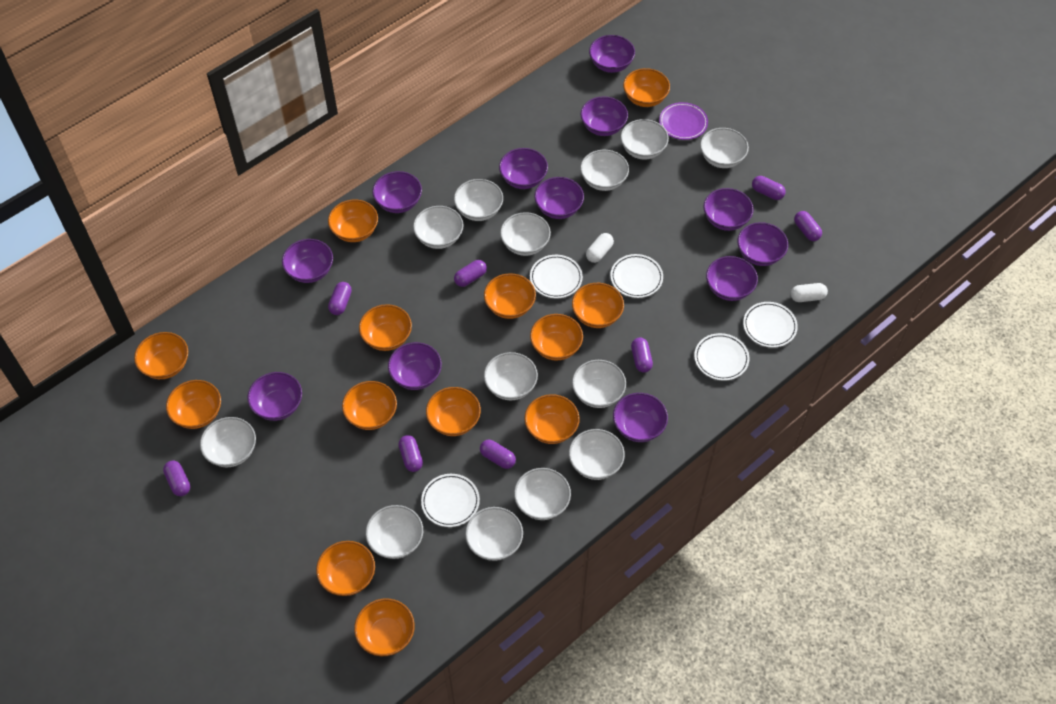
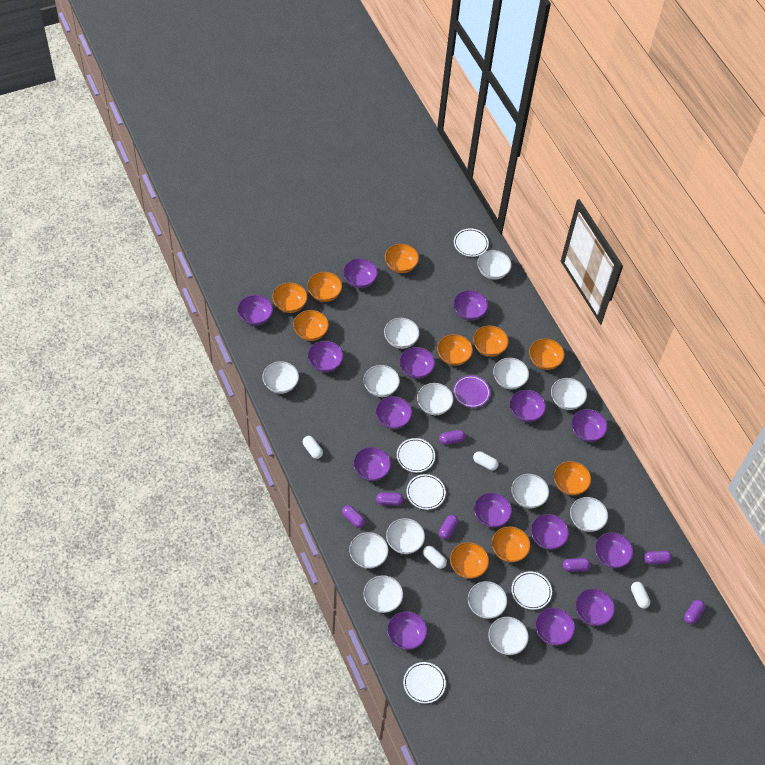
orange bowl: 13 -> 10
purple bowl: 12 -> 15
purple capsule: 8 -> 7
white bowl: 13 -> 14
white capsule: 2 -> 4

